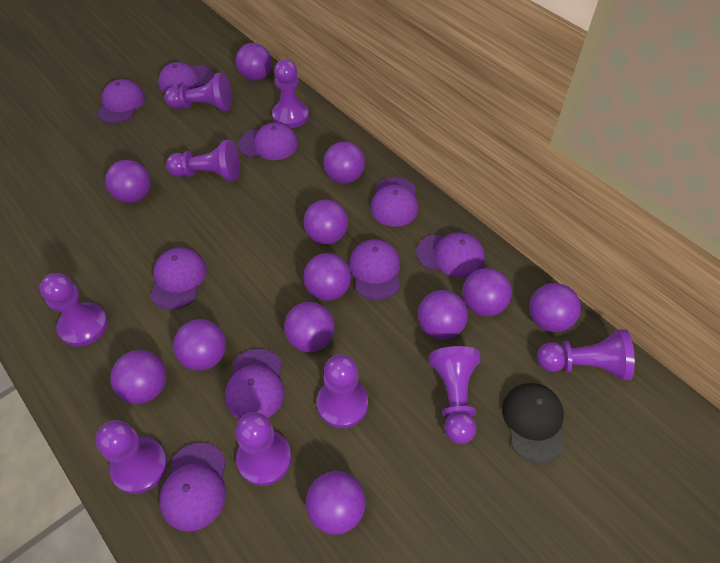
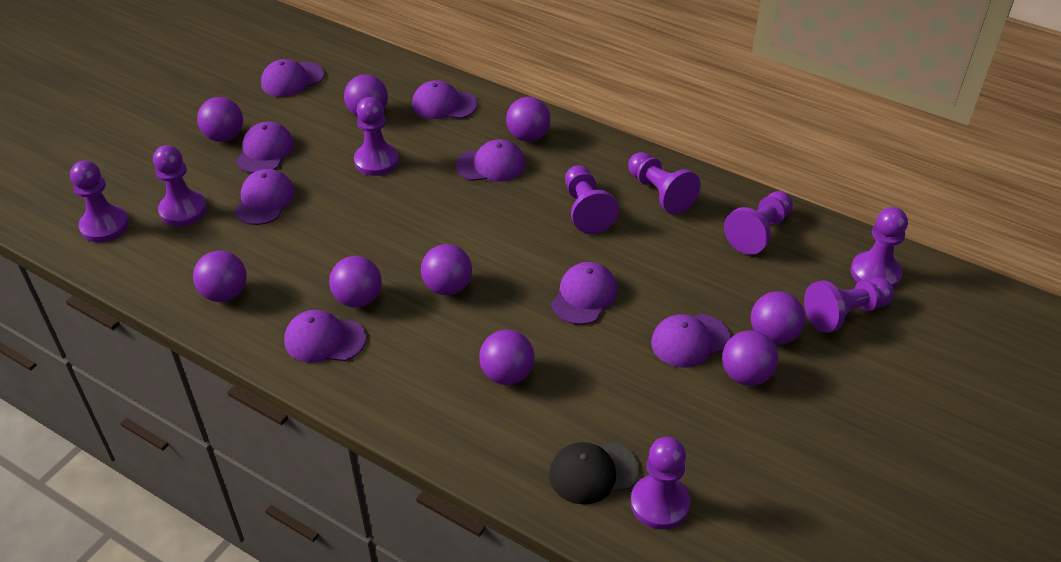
purple ball: 12 -> 9
purple cap: 9 -> 8

